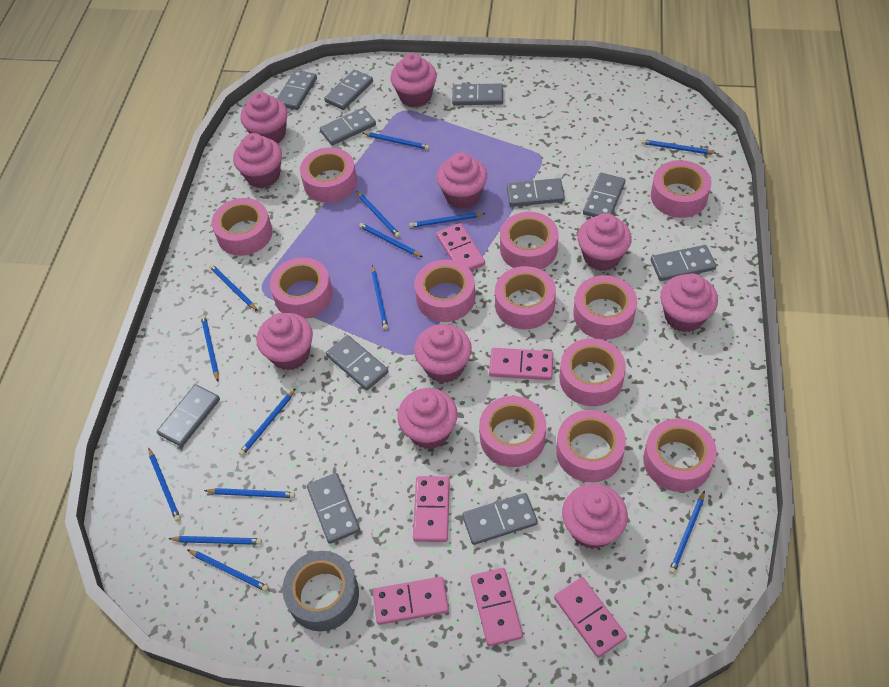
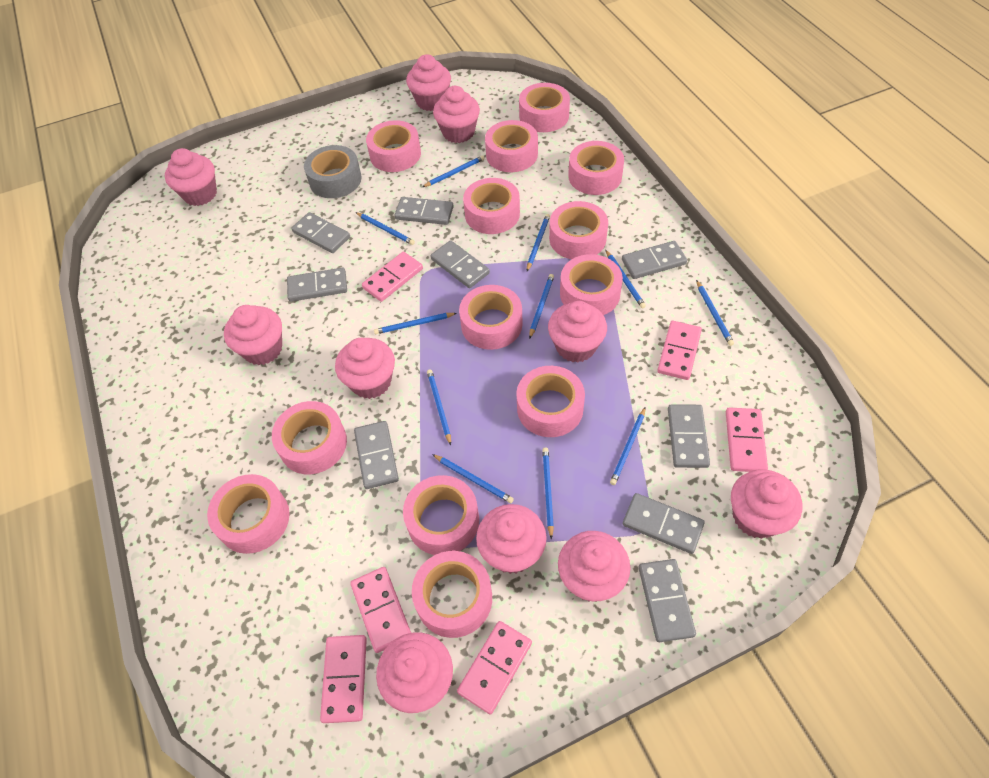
blue pencil: 14 -> 11
grey domino: 11 -> 9
pink tape: 12 -> 13

